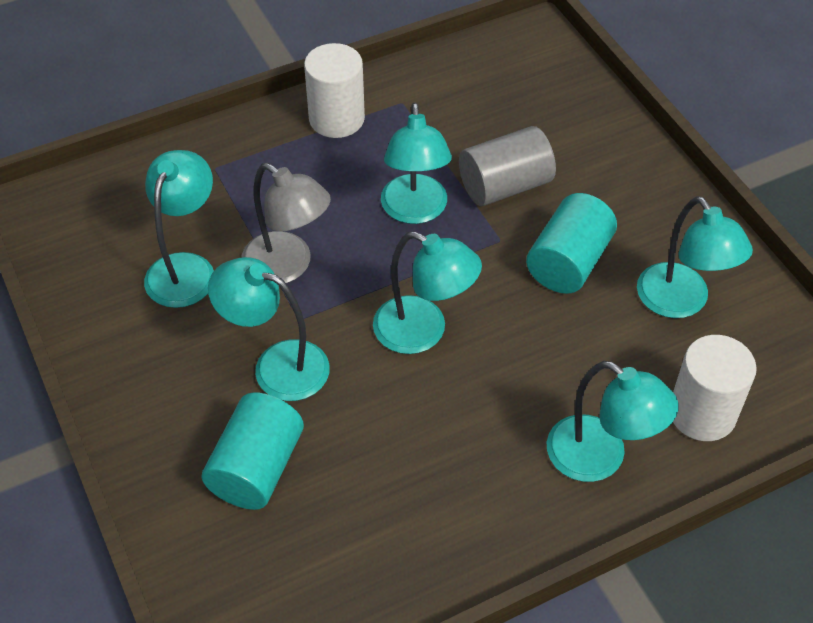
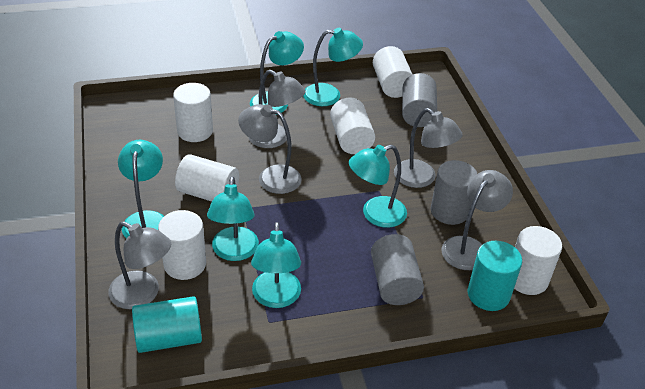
grey cylinder: 1 -> 3
grey lamp: 1 -> 5
white cylinder: 2 -> 6

